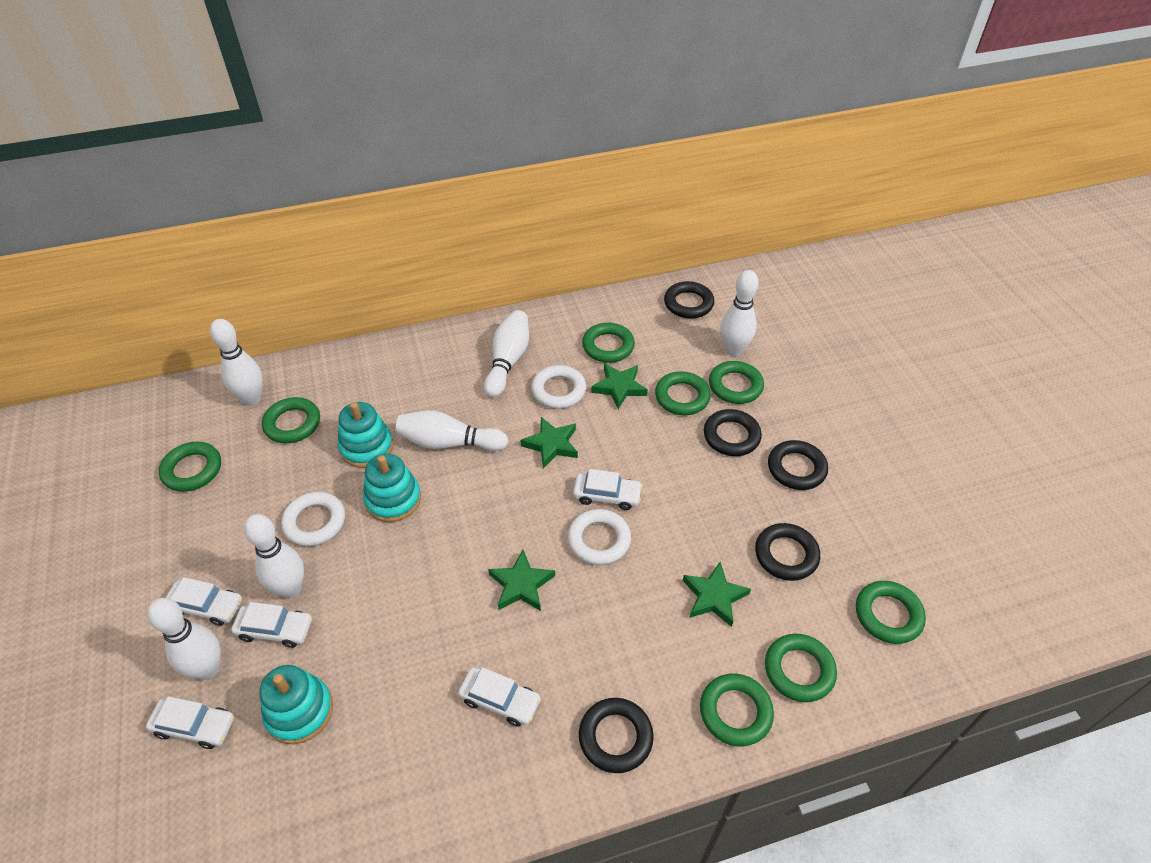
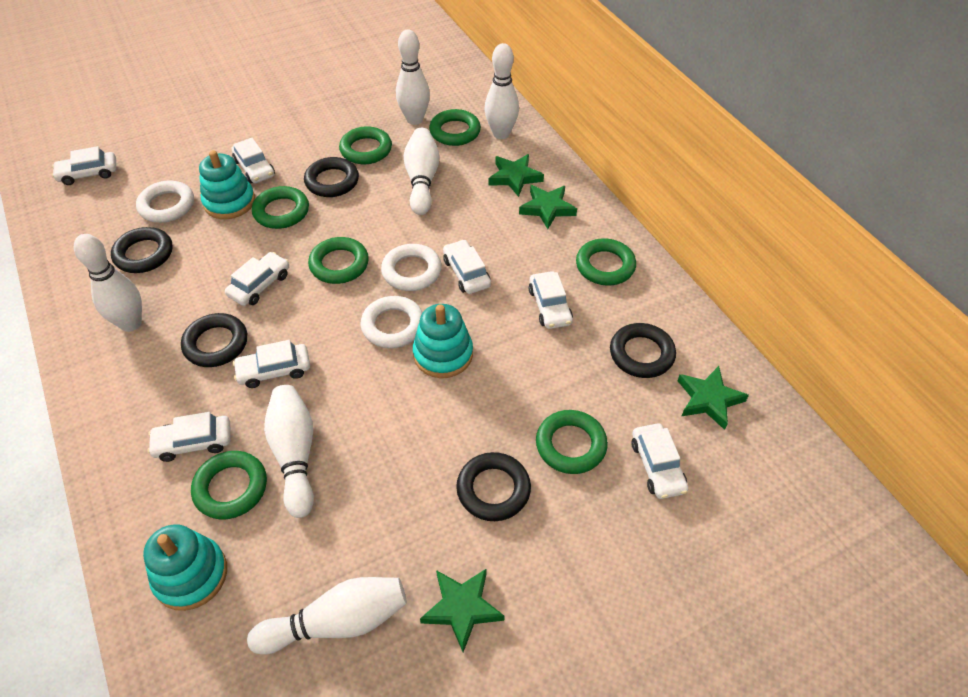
green ring: 8 -> 7
white car: 5 -> 8

